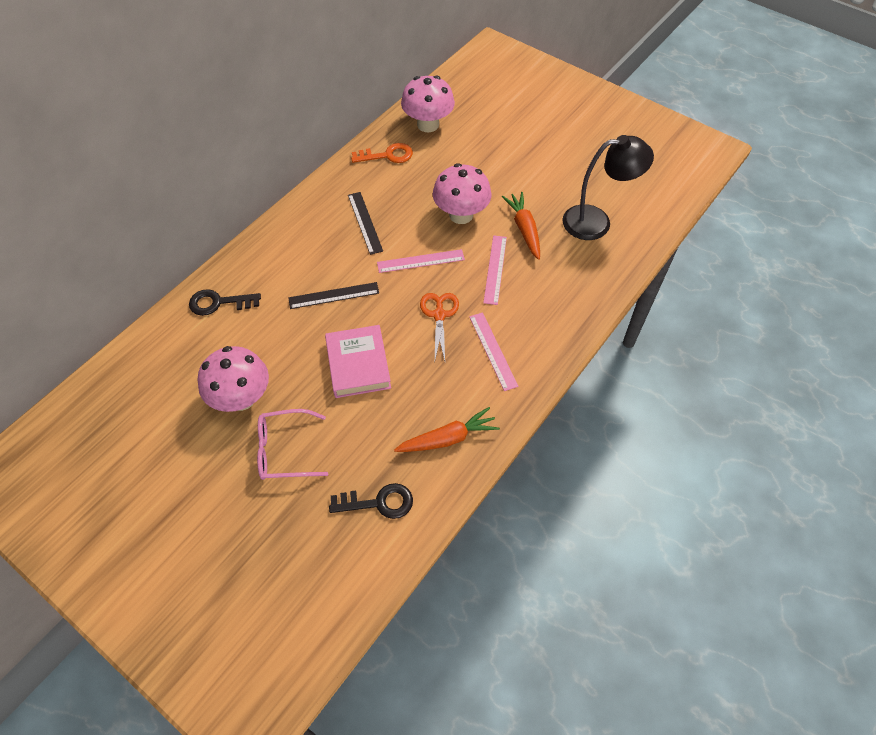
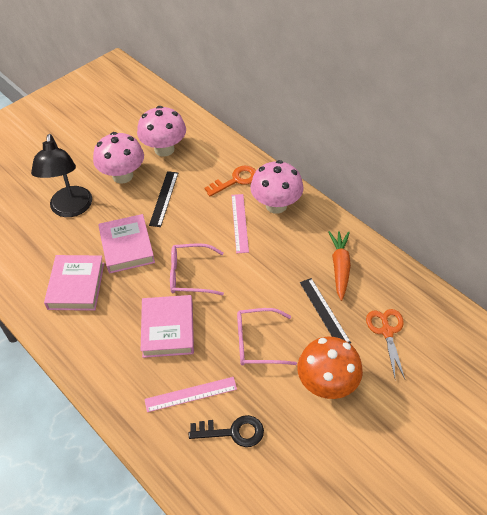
black key: 2 -> 1
orange carrot: 2 -> 1
orange mushroom: 0 -> 1
pink book: 1 -> 3
pink glasses: 1 -> 2
pink ruler: 3 -> 2

